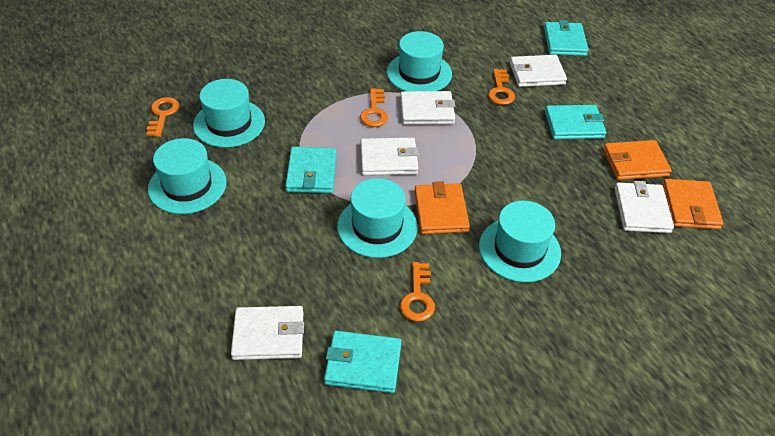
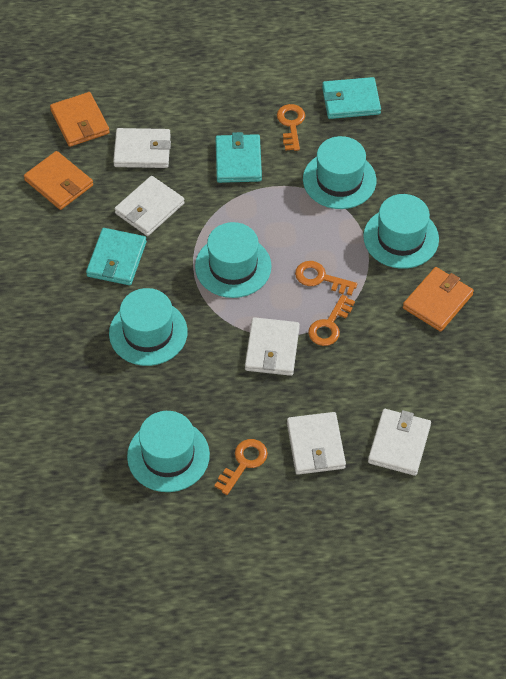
turquoise wallet: 4 -> 3

